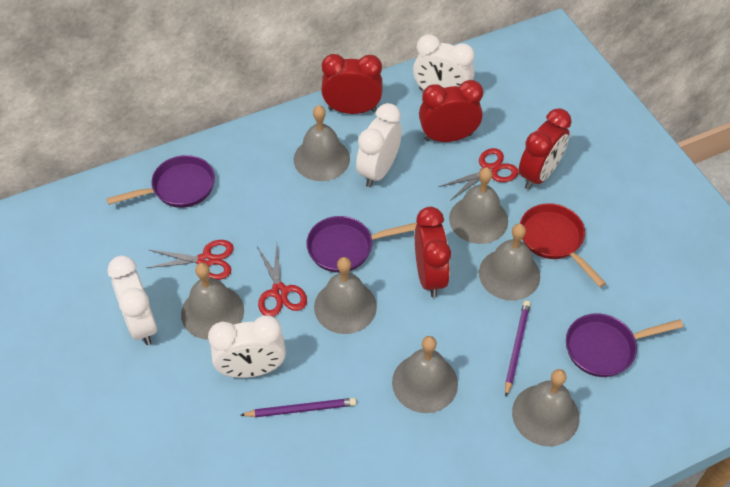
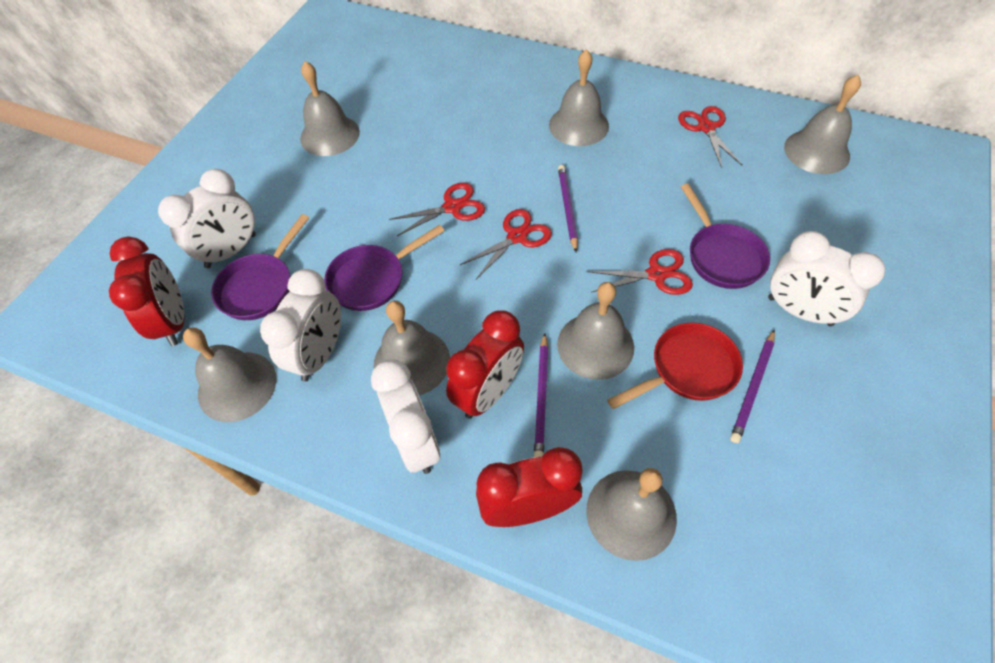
purple pencil: 2 -> 3
red clock: 4 -> 3
red scissors: 3 -> 4

